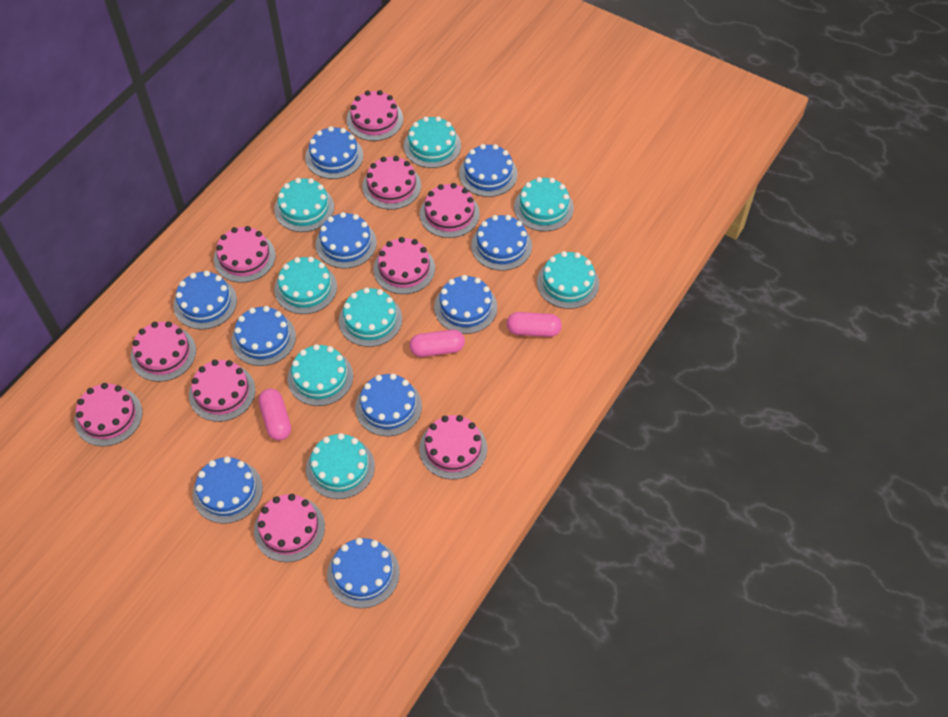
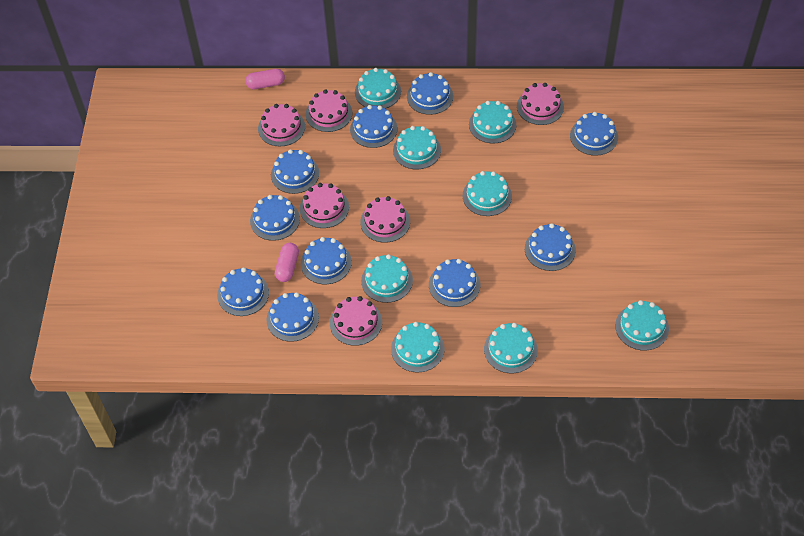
pink cake: 10 -> 6
pink capsule: 3 -> 2

